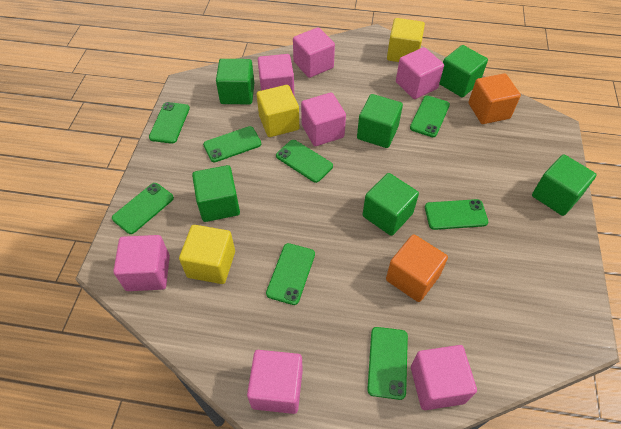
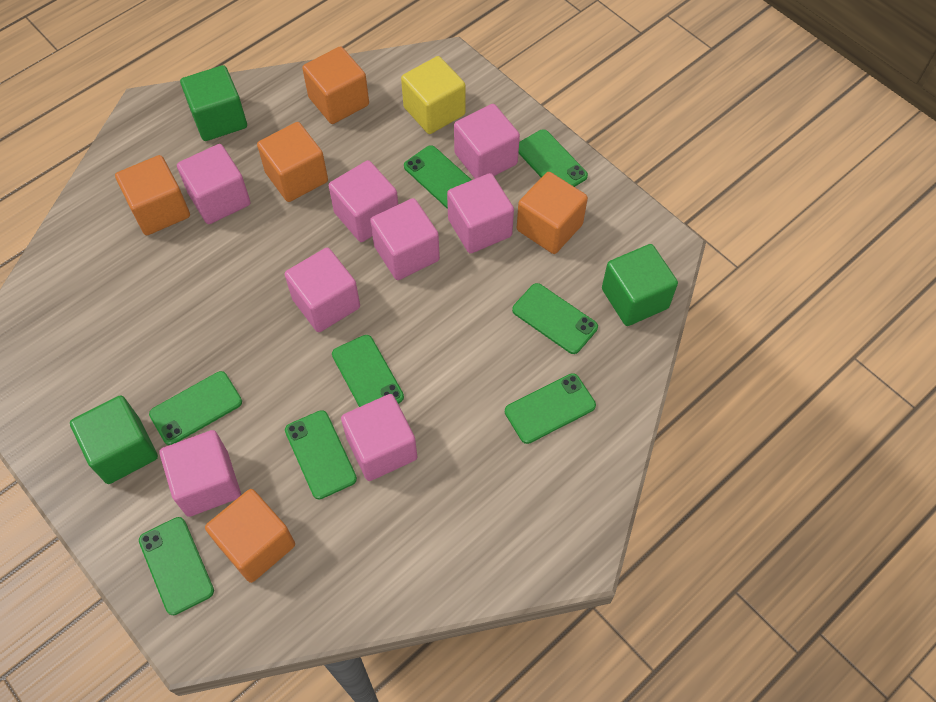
green cube: 6 -> 3
orange cube: 2 -> 5
pink cube: 7 -> 8
yellow cube: 3 -> 1

